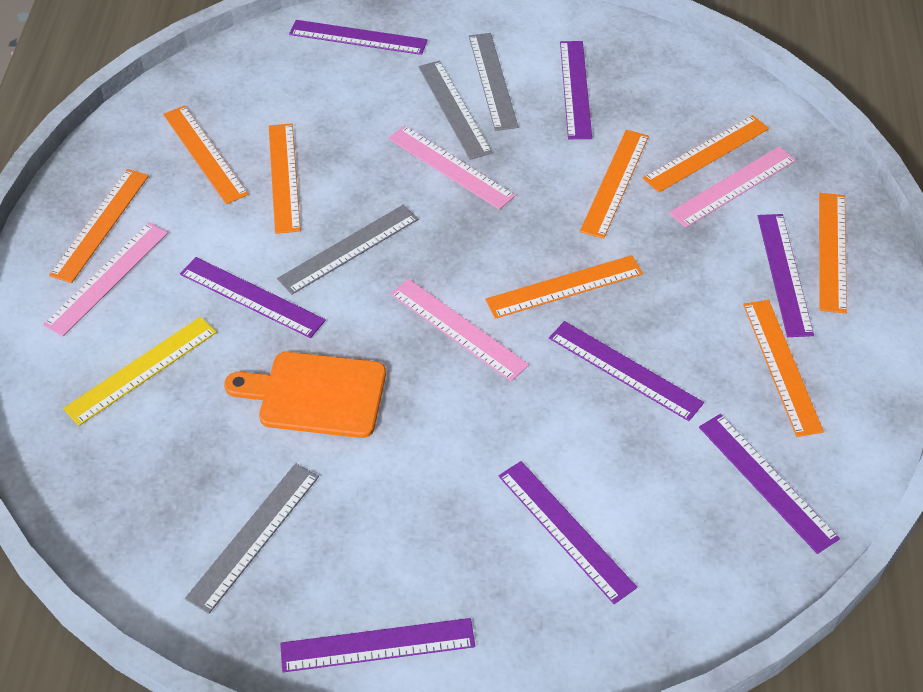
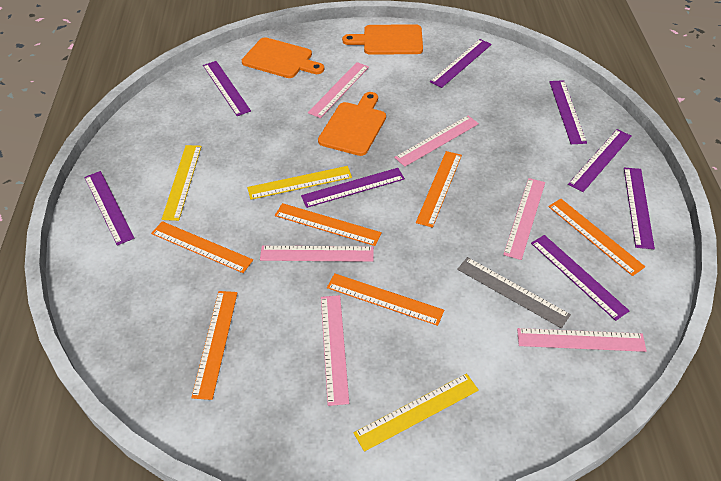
grey ruler: 4 -> 1
orange cutting board: 1 -> 3
orange ruler: 8 -> 6
pink ruler: 4 -> 6
yellow ruler: 1 -> 3

